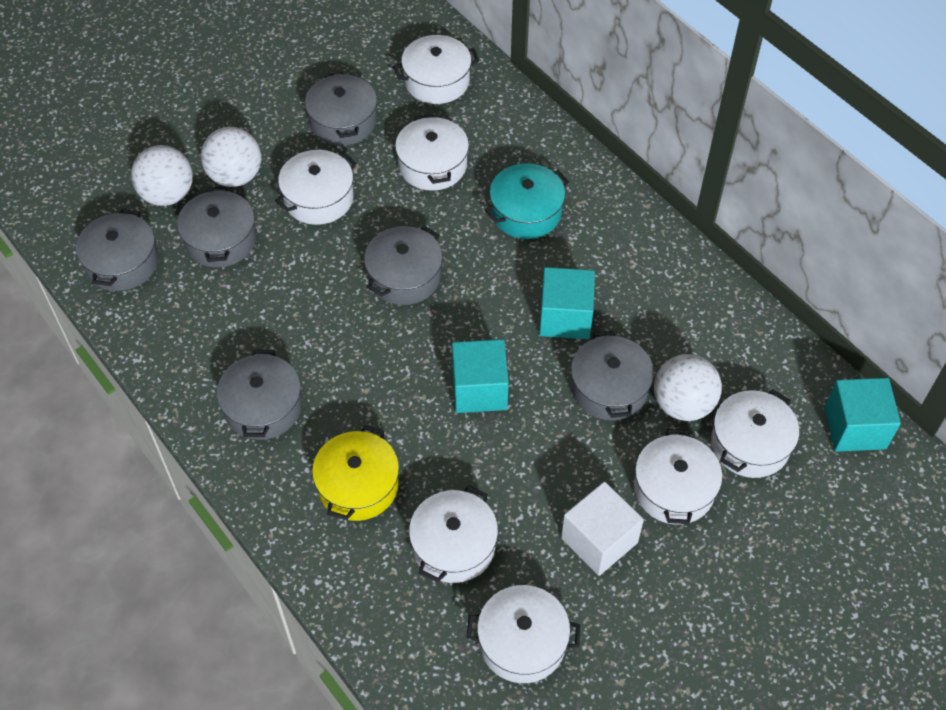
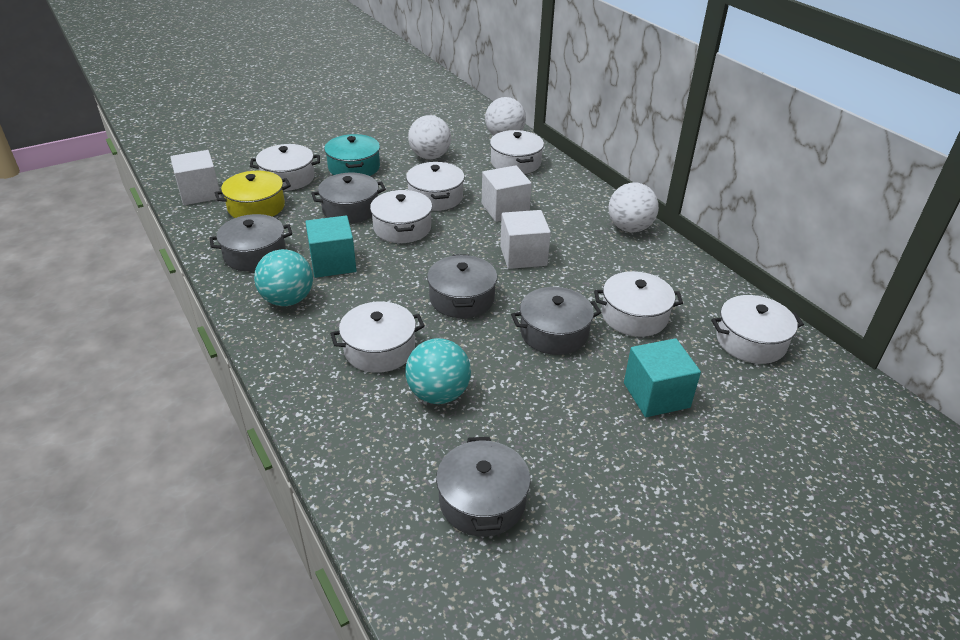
grey pot: 6 -> 5
turquoise ball: 0 -> 2
turquoise cube: 3 -> 2
white cube: 1 -> 3

